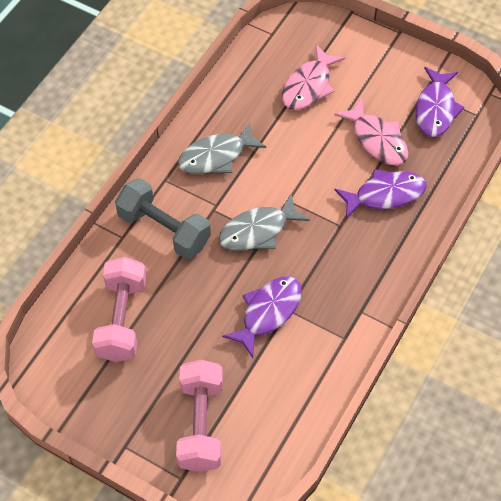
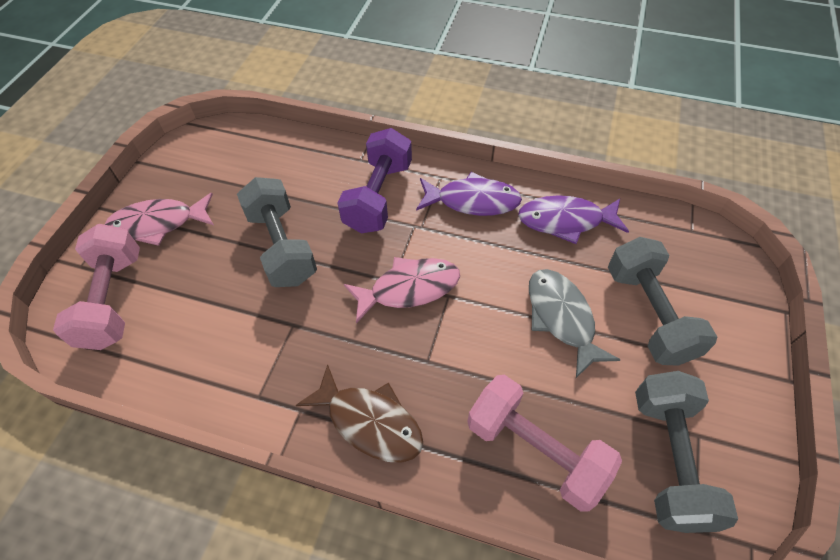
brown fish: 0 -> 1
grey dumbbell: 1 -> 3
grey fish: 2 -> 1
purple dumbbell: 0 -> 1
purple fish: 3 -> 2

